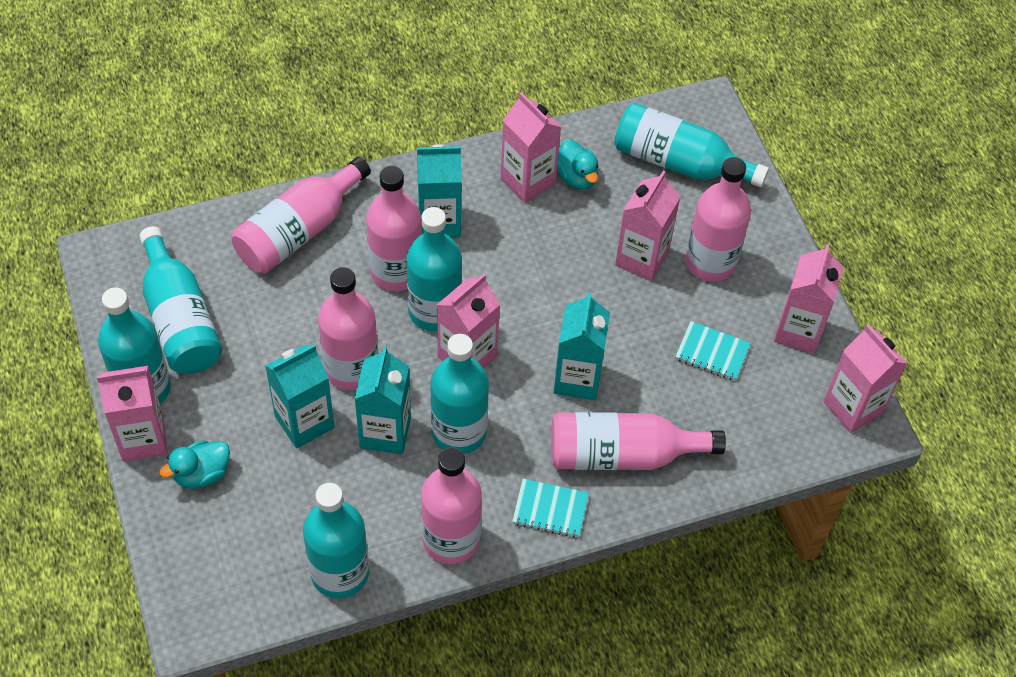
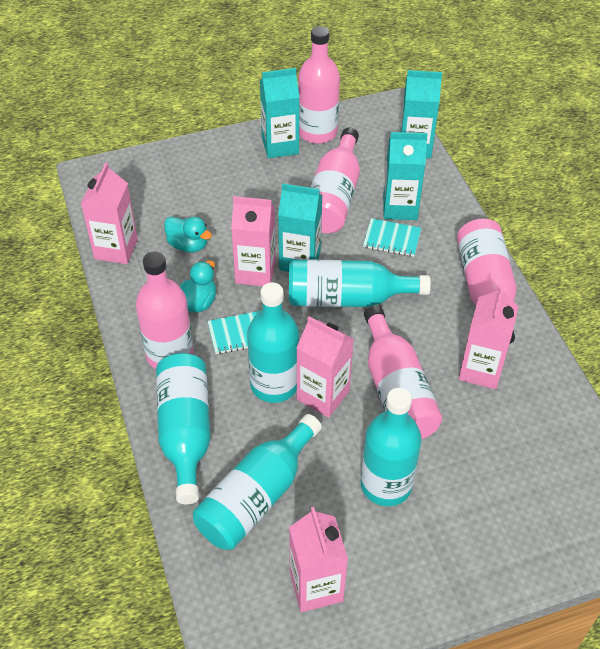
pink bottle: 6 -> 5
pink carton: 6 -> 5
turquoise bottle: 6 -> 5

